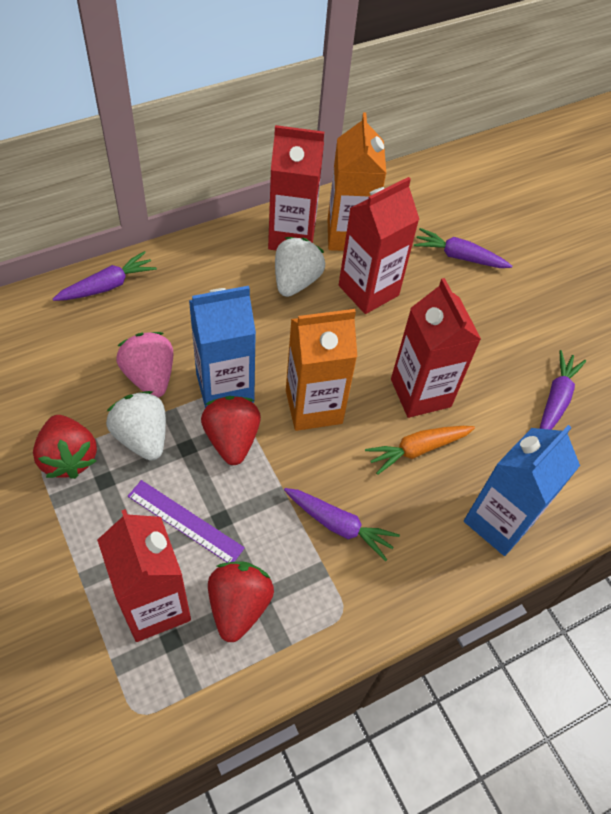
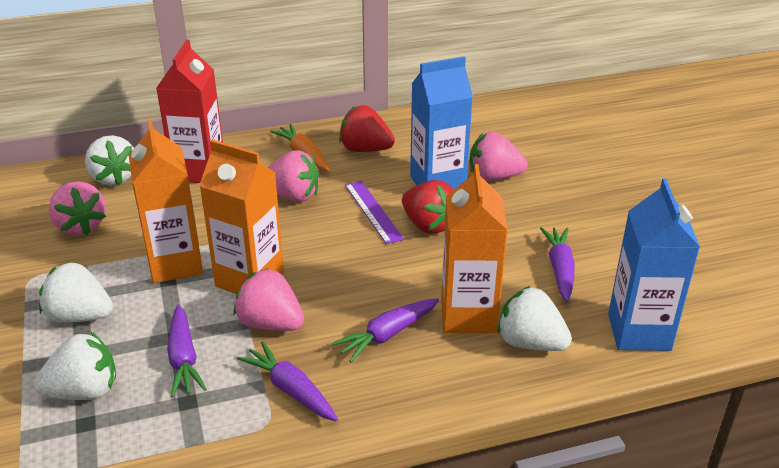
orange carton: 2 -> 3
pink strawberry: 1 -> 4
red carton: 4 -> 1
red strawberry: 3 -> 2
white strawberry: 2 -> 4

